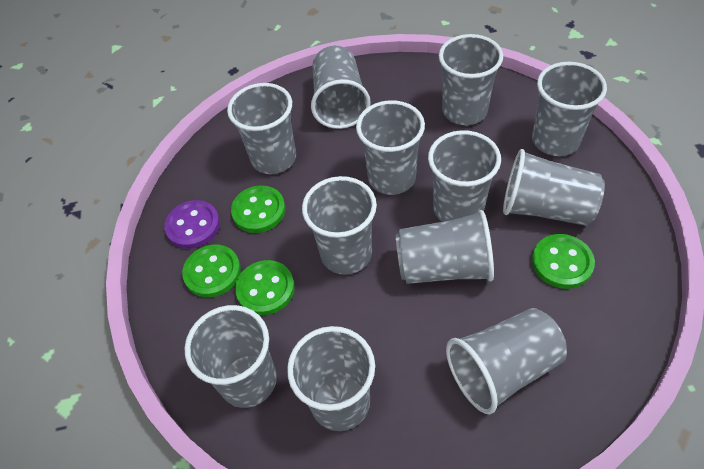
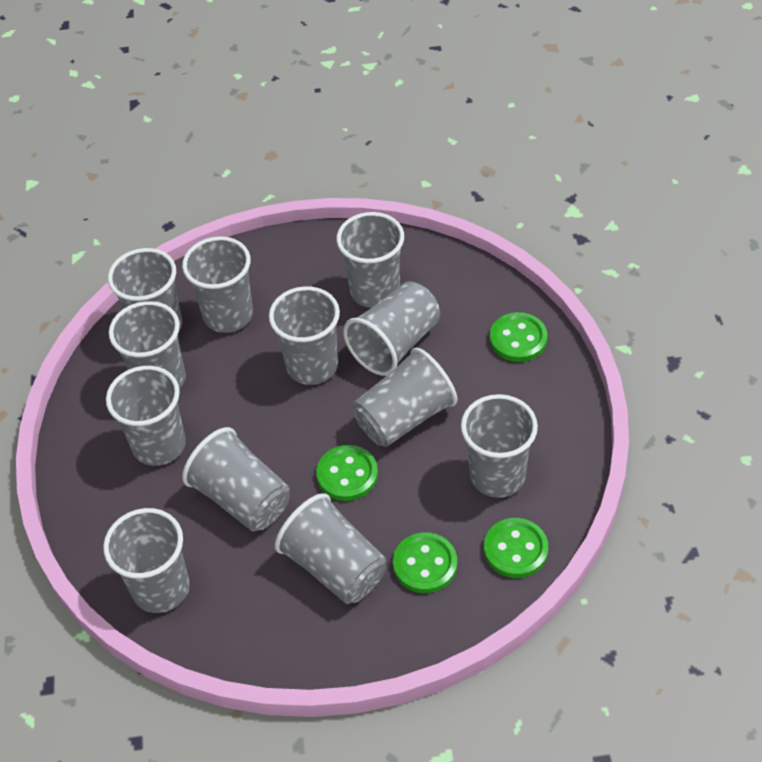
purple button: 1 -> 0

